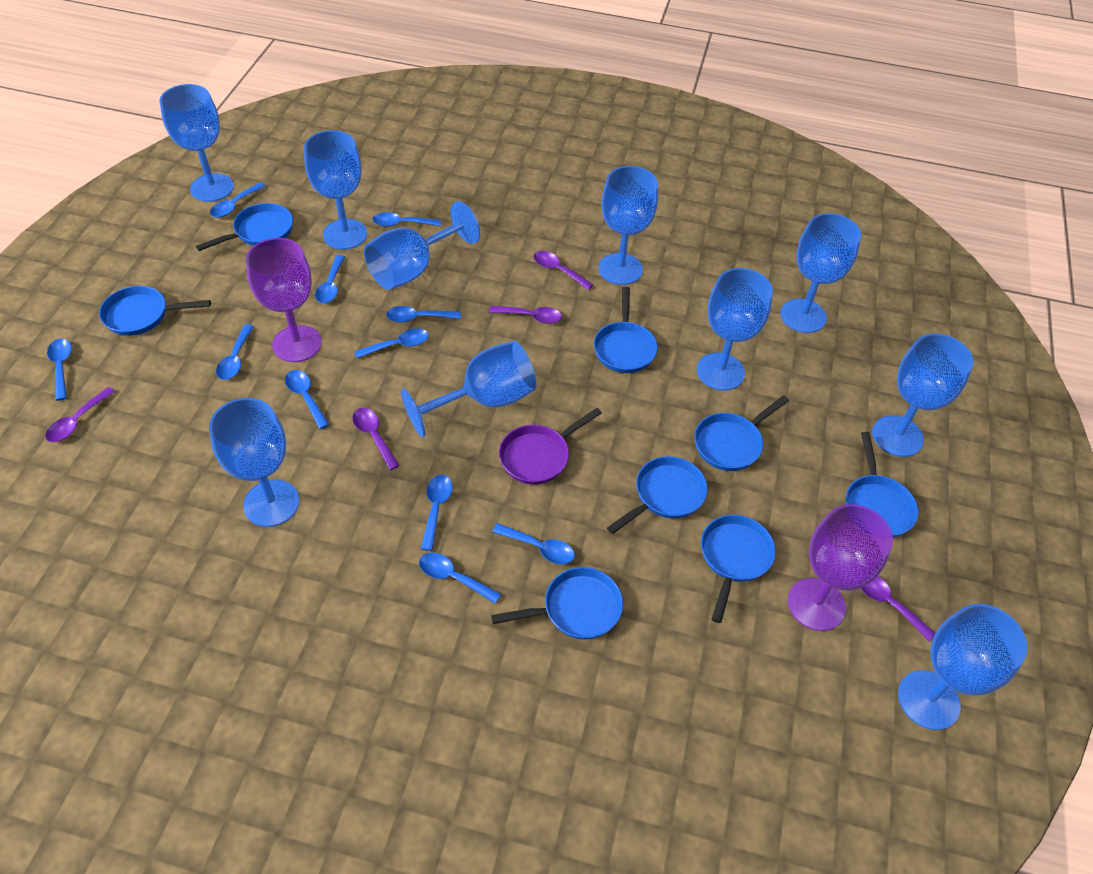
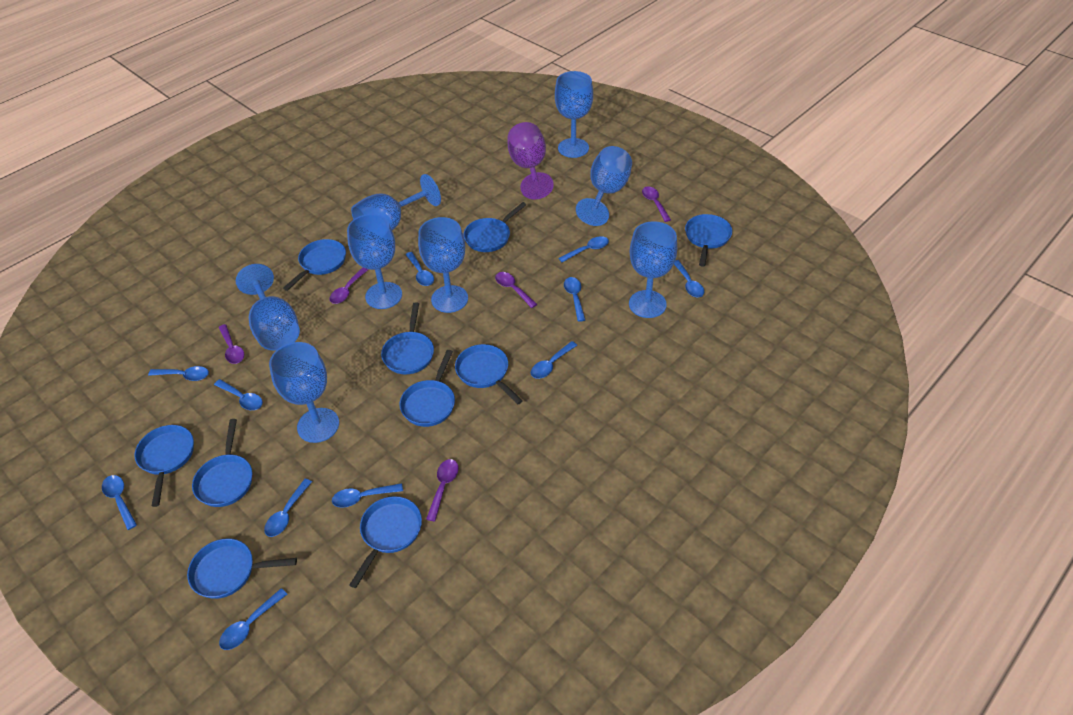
blue goblet: 10 -> 8
blue pan: 8 -> 10
purple goblet: 2 -> 1
purple pan: 1 -> 0

